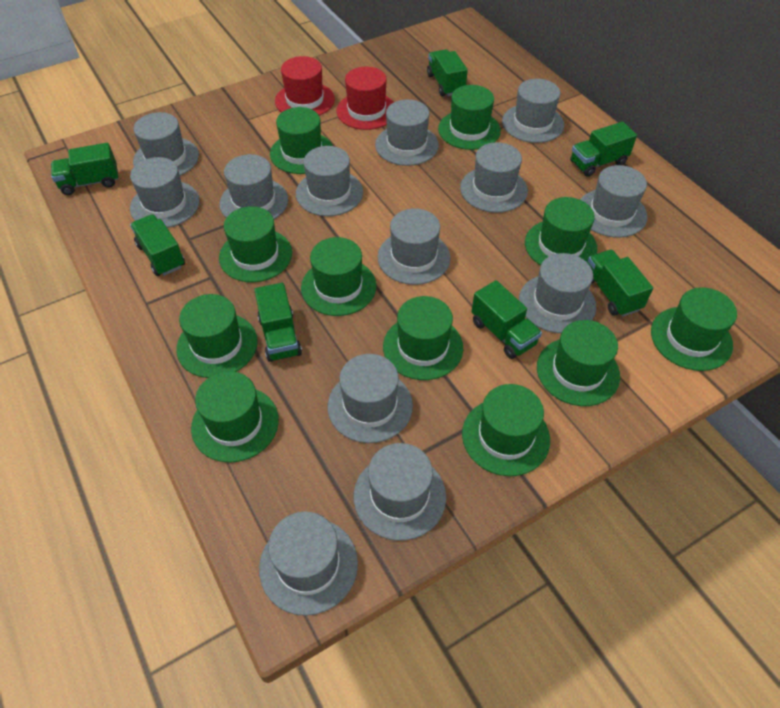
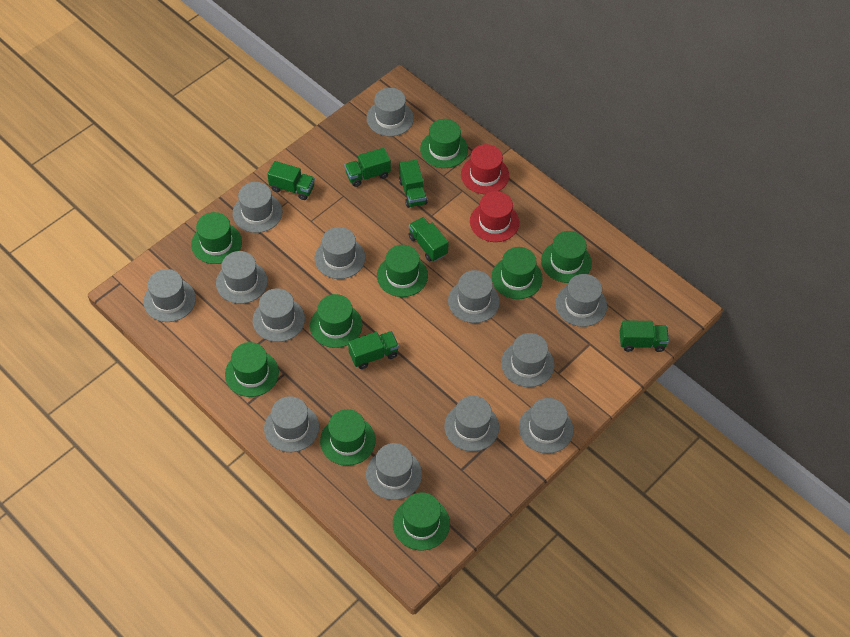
green hat: 11 -> 9
green truck: 7 -> 6

